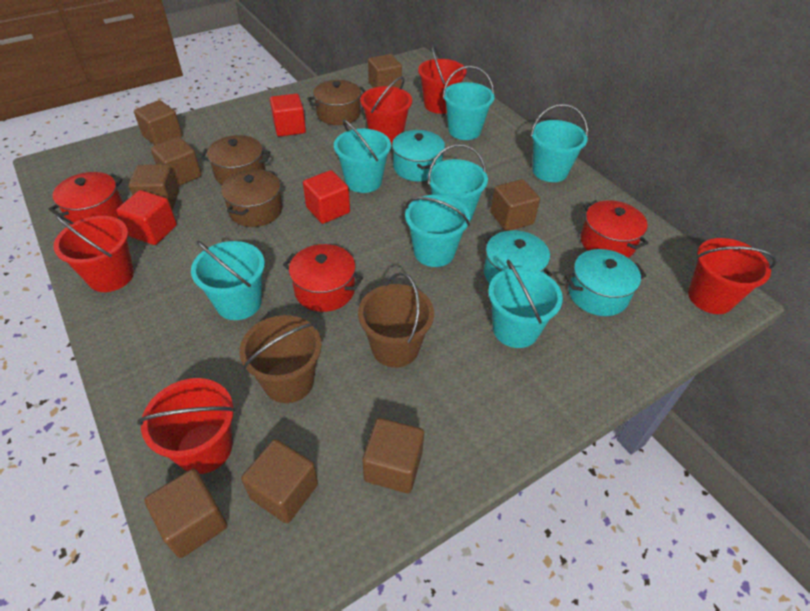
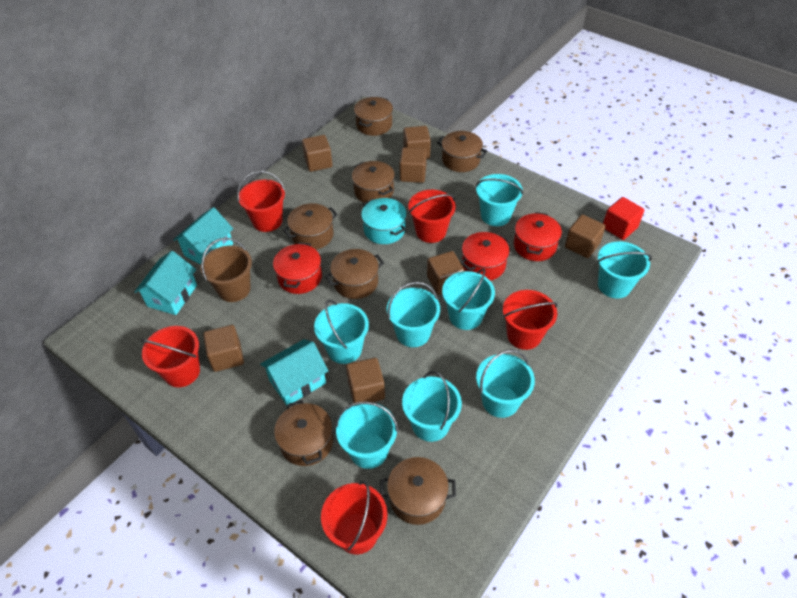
brown bucket: 2 -> 1
brown cube: 8 -> 7
brown pot: 3 -> 7
red cube: 3 -> 1
turquoise bucket: 7 -> 8
turquoise house: 0 -> 3
turquoise pot: 3 -> 1

